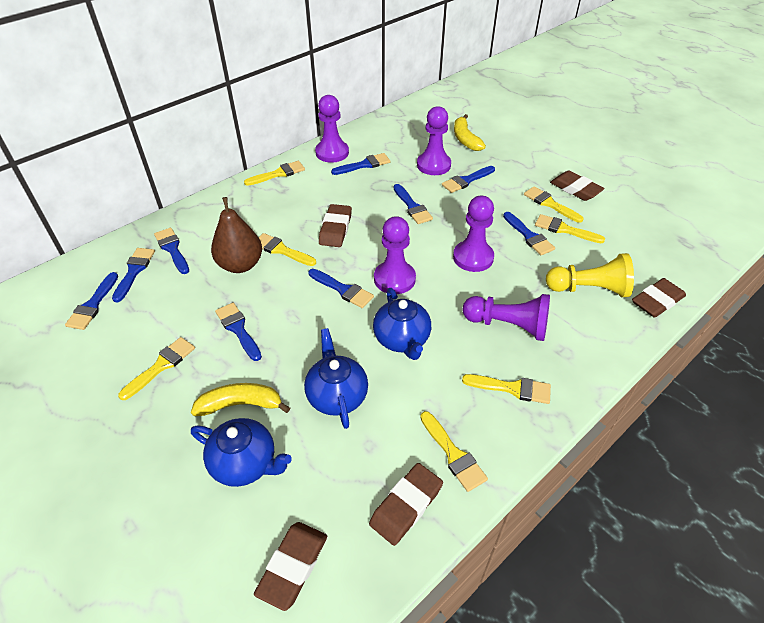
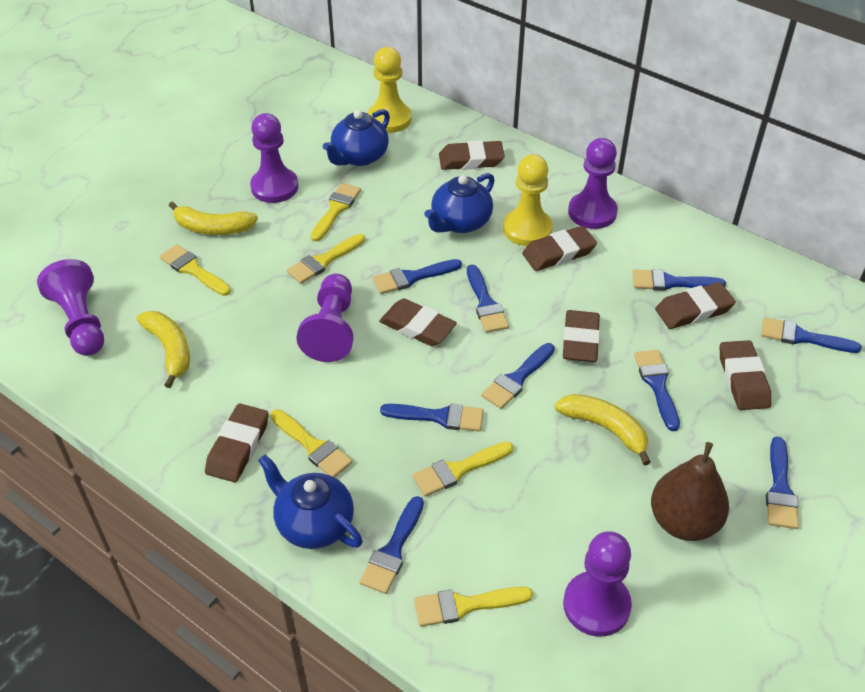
brown eraser: 5 -> 7
yellow banana: 2 -> 3
yellow brush: 7 -> 6
yellow pawn: 1 -> 2

